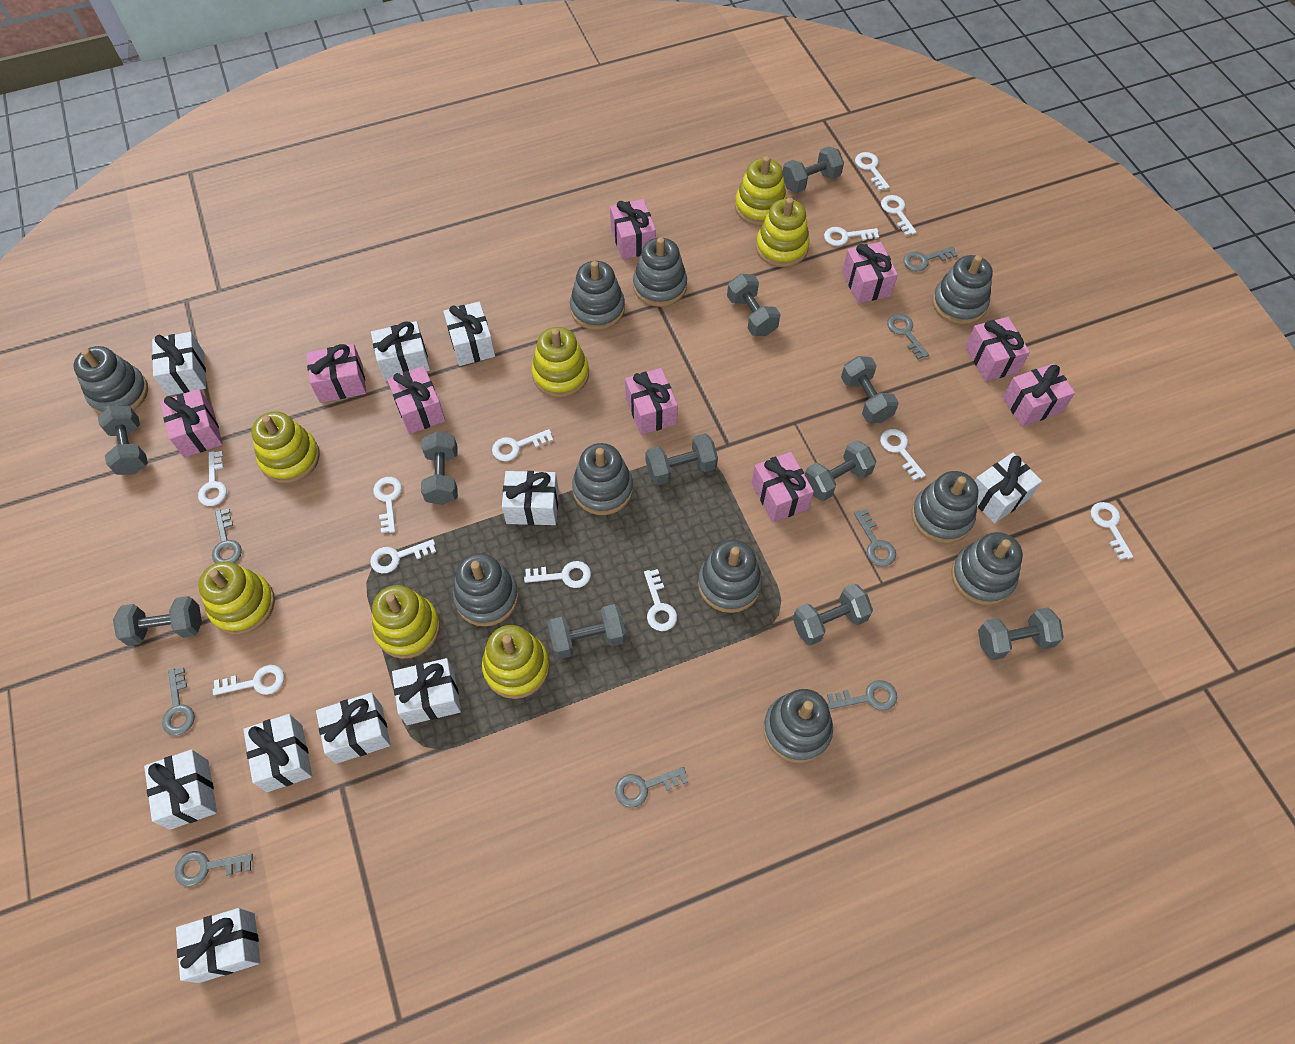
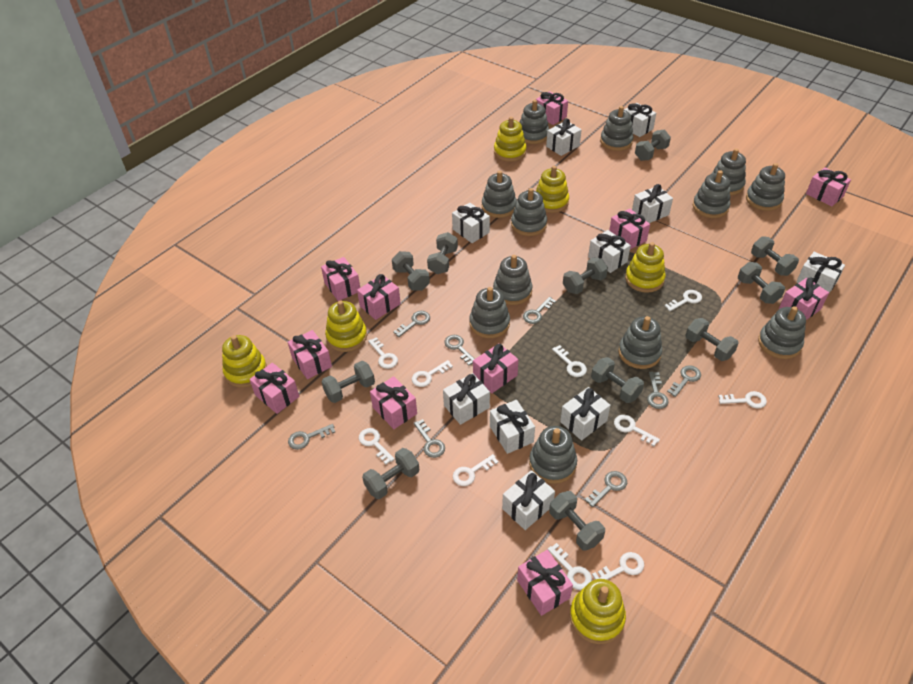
grey stacking toy: 10 -> 12
pink gift: 9 -> 11
white key: 12 -> 10
yellow stacking toy: 7 -> 6

